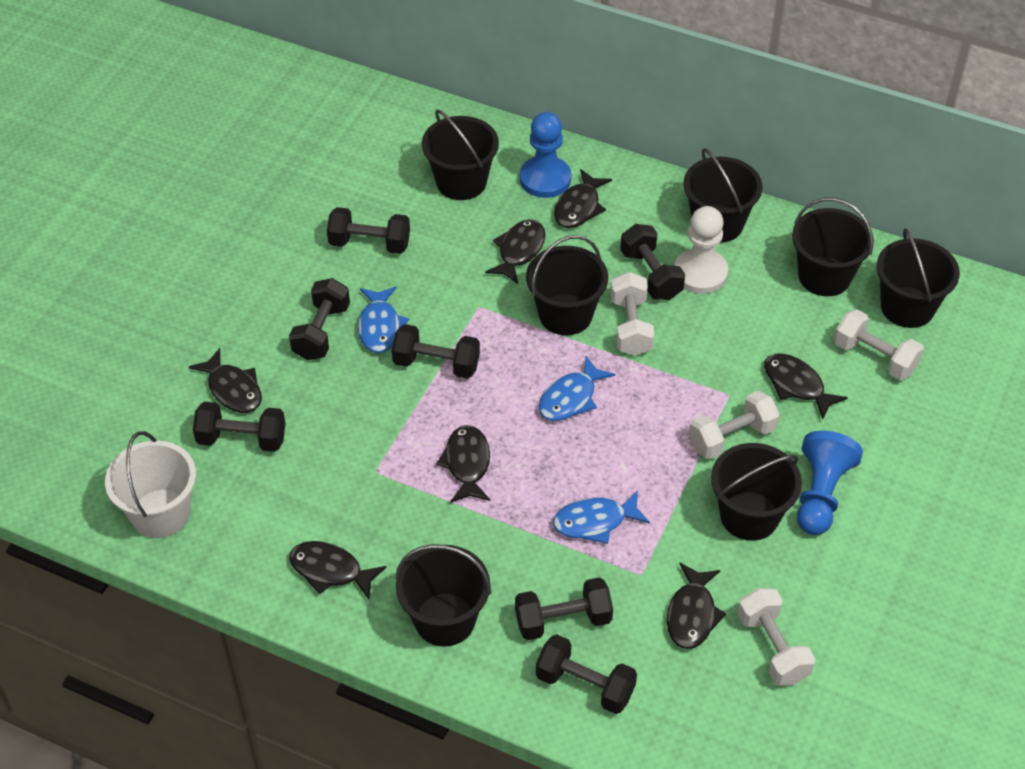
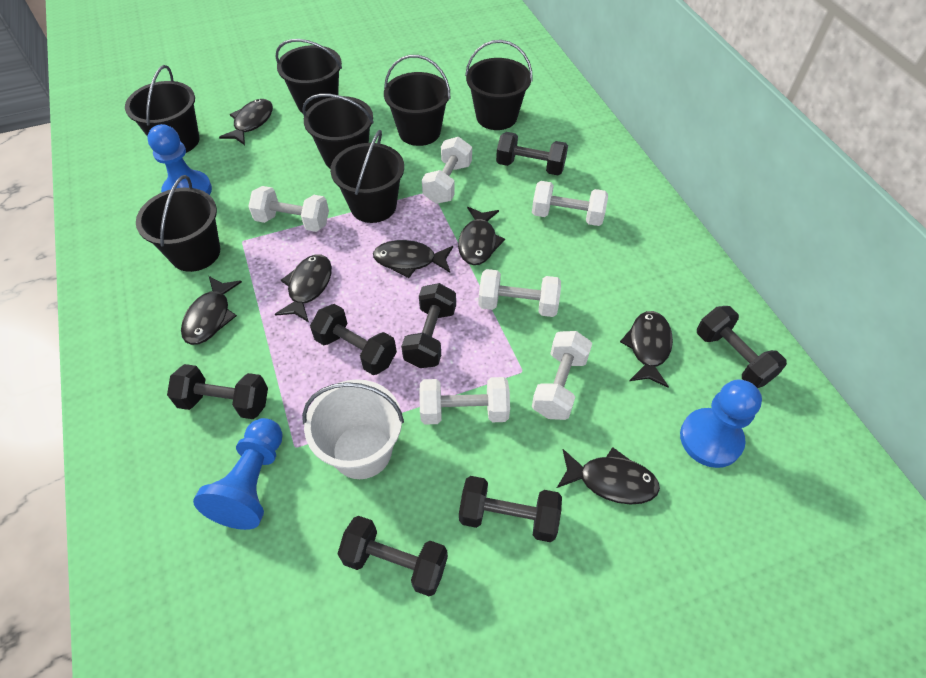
blue fish: 3 -> 0
blue pawn: 2 -> 3
white dumbbell: 4 -> 6
white pawn: 1 -> 0

